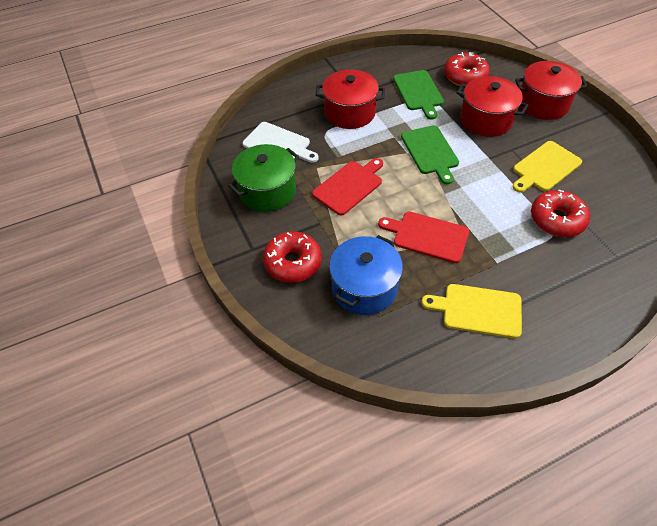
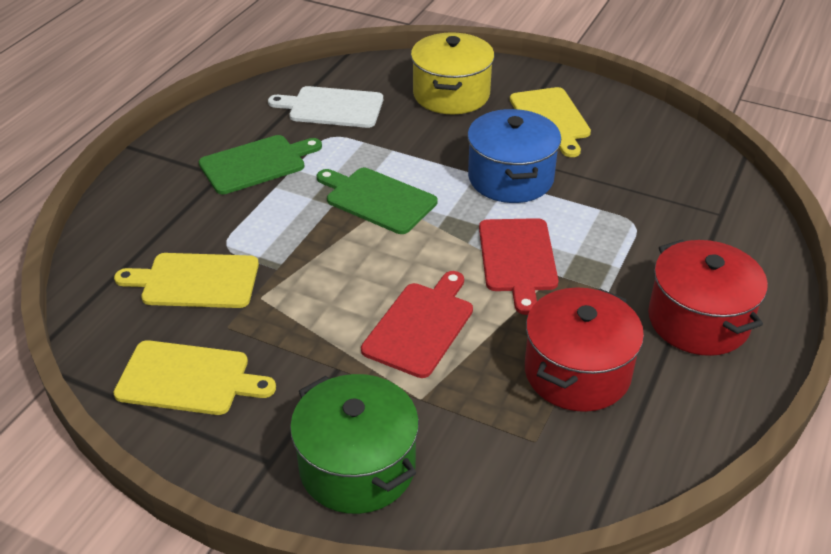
red donut: 3 -> 0
red pot: 3 -> 2
yellow cutting board: 2 -> 3
yellow pot: 0 -> 1

